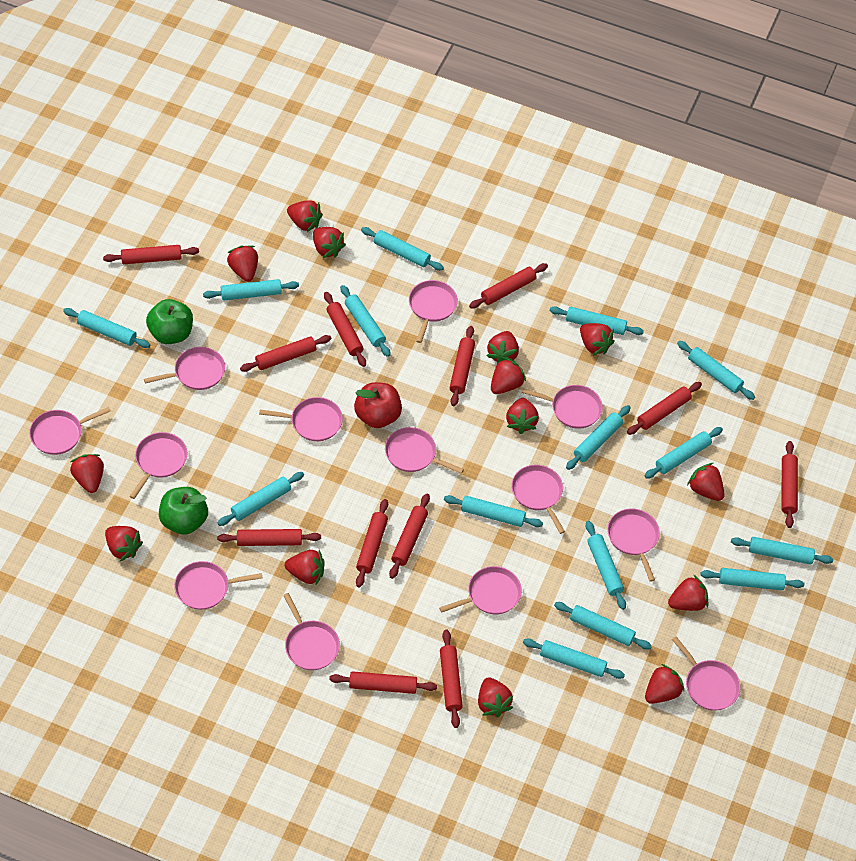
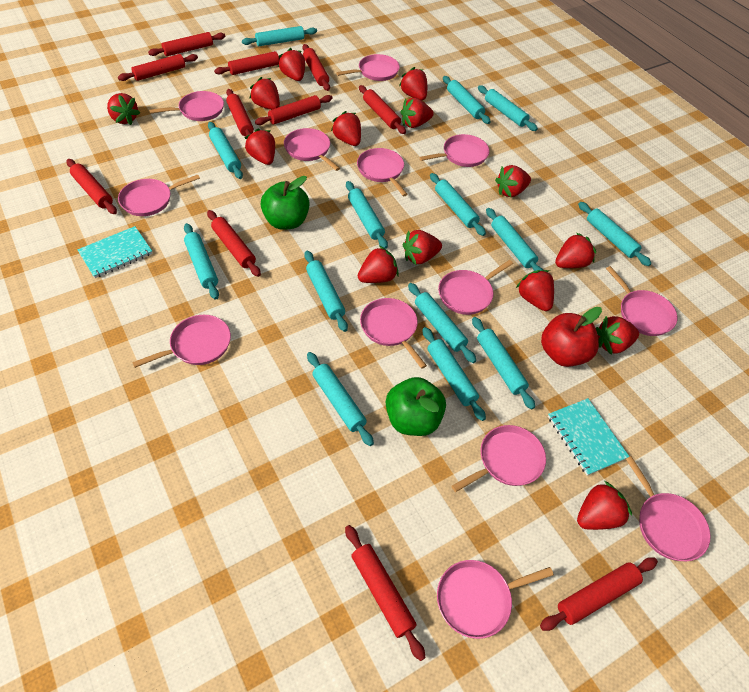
red rolling pin: 12 -> 11
turquoise notebook: 0 -> 2
turquoise rolling pin: 15 -> 14

